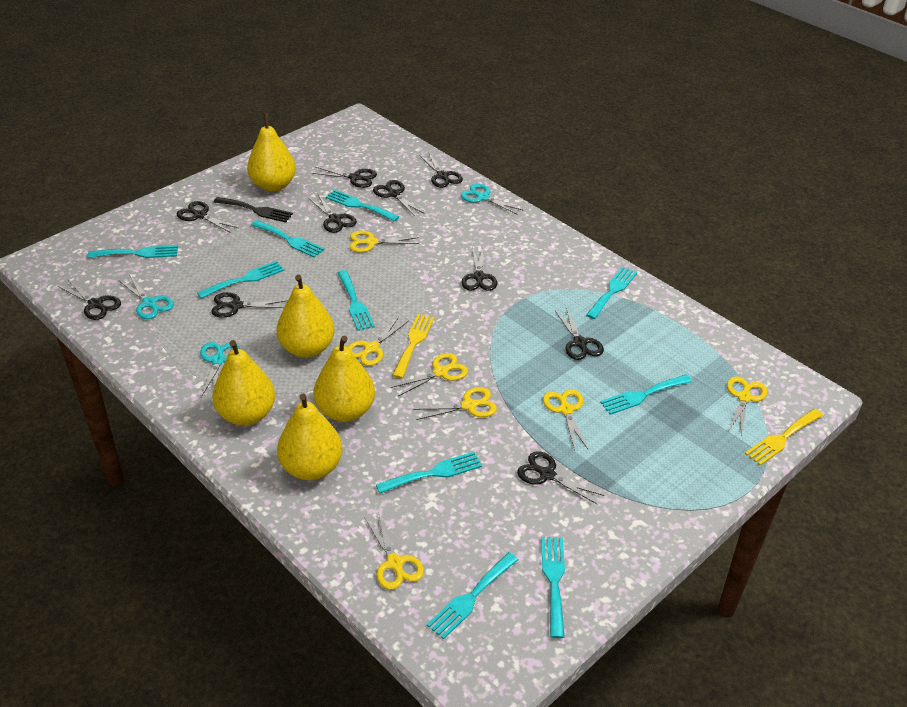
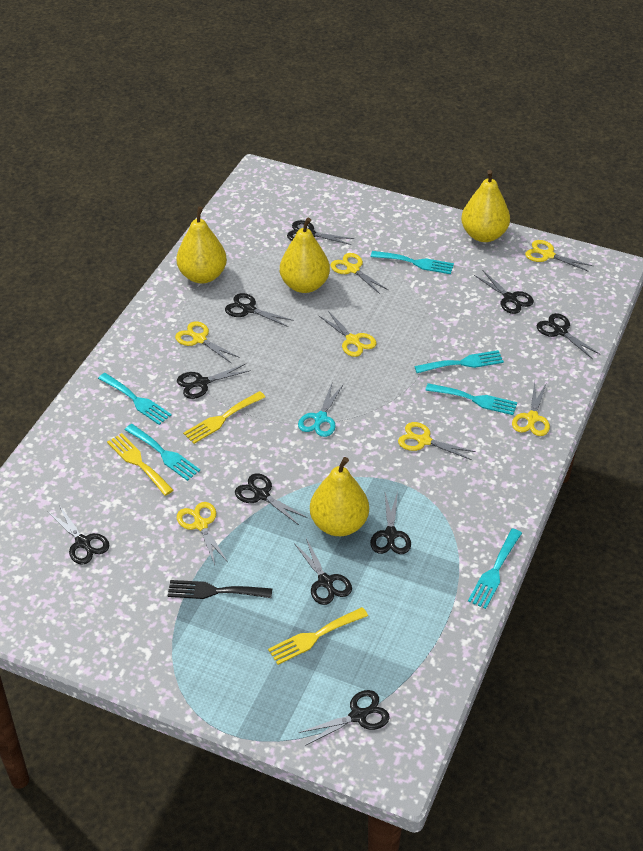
turquoise fork: 10 -> 6
turquoise scissors: 3 -> 1
yellow fork: 2 -> 3
yellow pear: 5 -> 4

